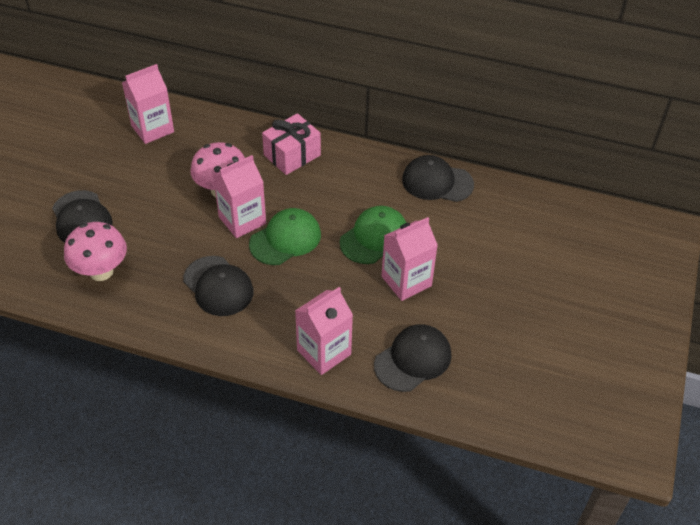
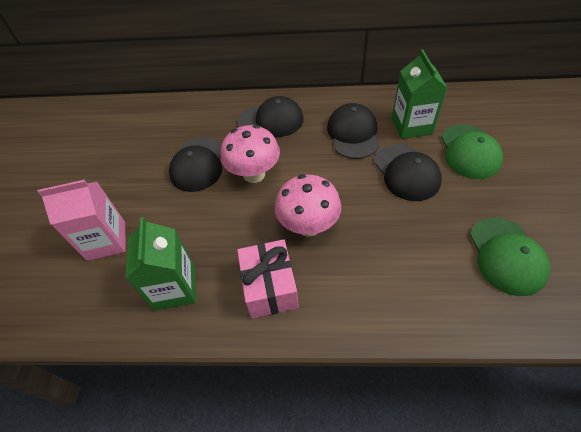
green carton: 0 -> 2
pink carton: 4 -> 1

